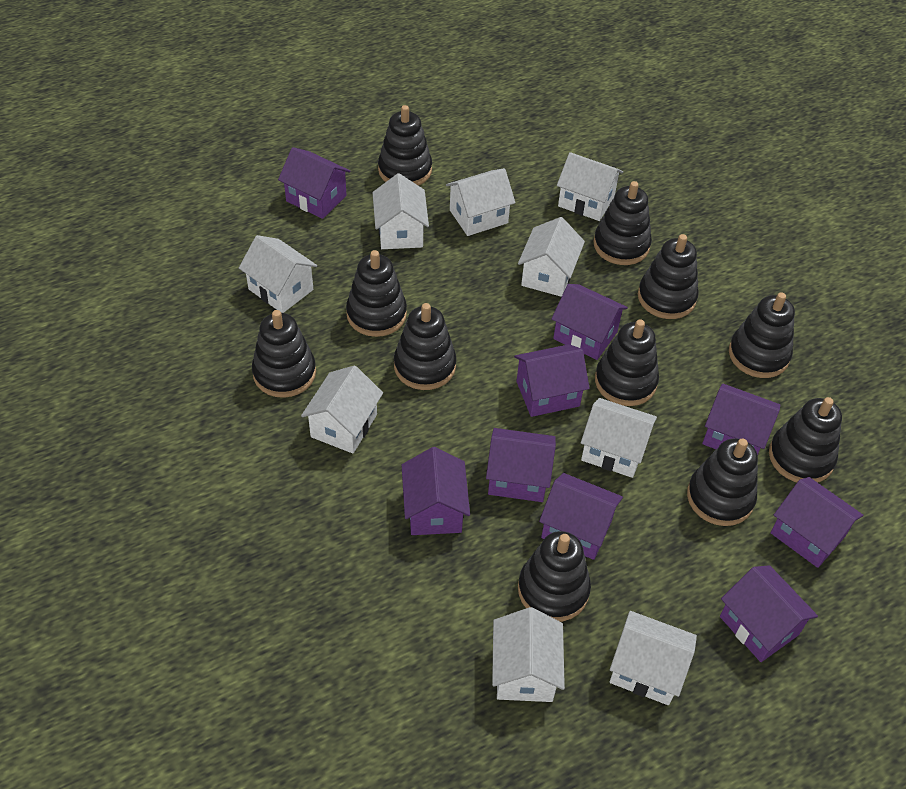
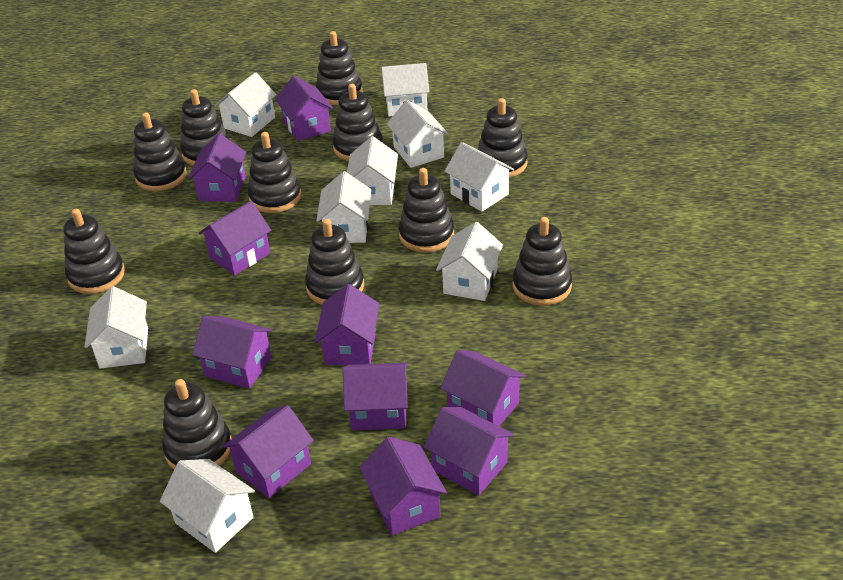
purple house: 9 -> 10

